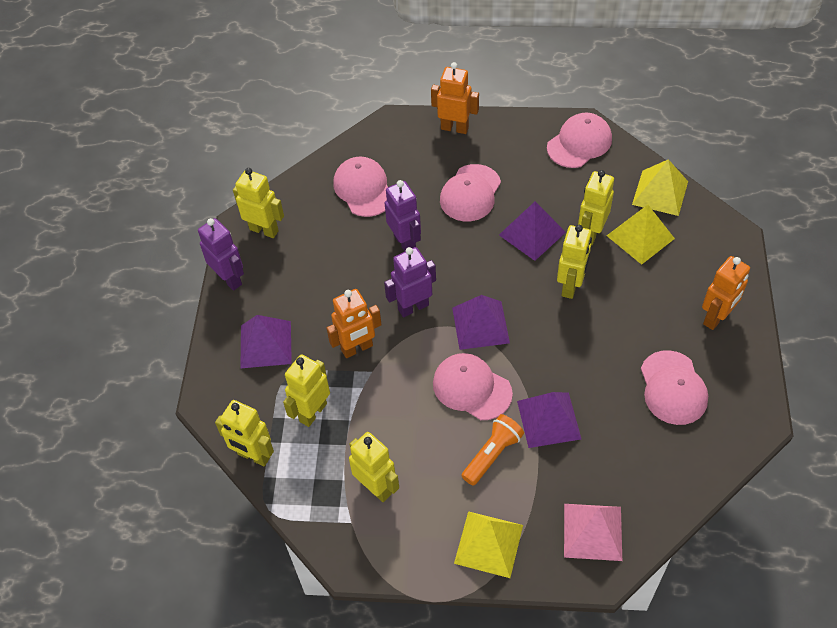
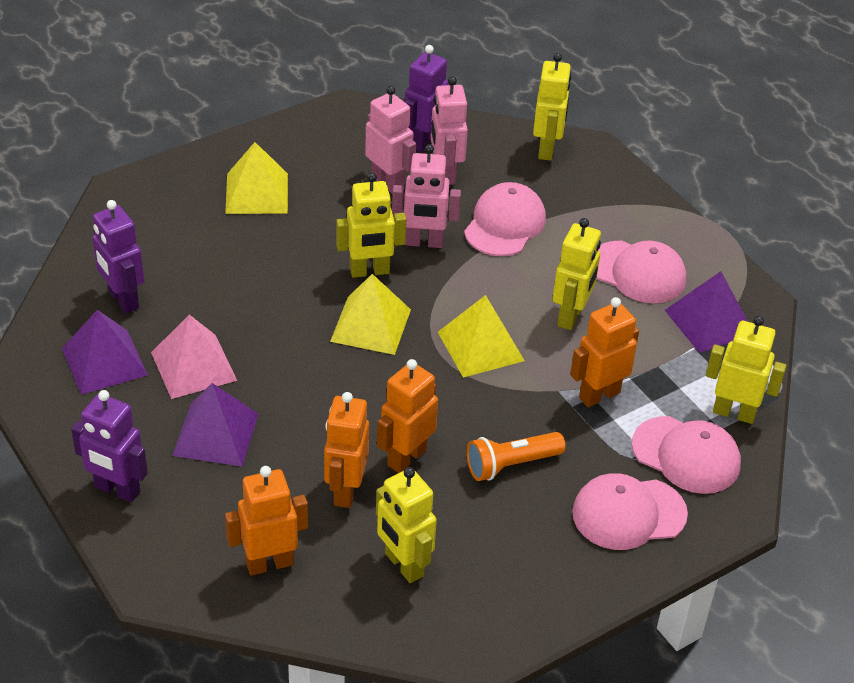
orange robot: 3 -> 4
pink cap: 5 -> 4
pink robot: 0 -> 3
purple pyramid: 4 -> 3
yellow robot: 6 -> 5

